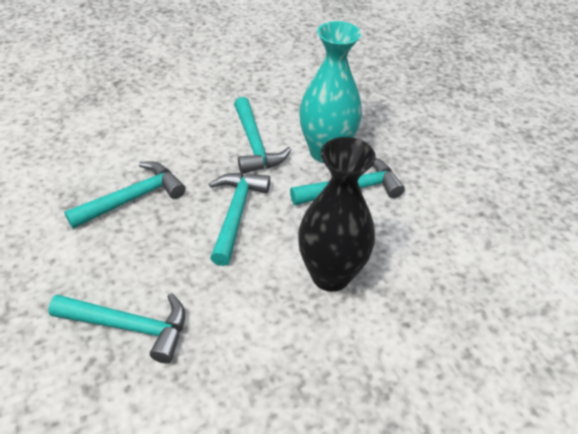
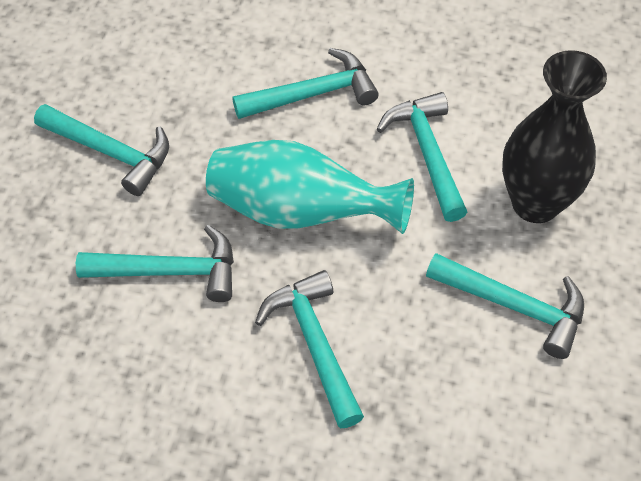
turquoise hammer: 5 -> 6

